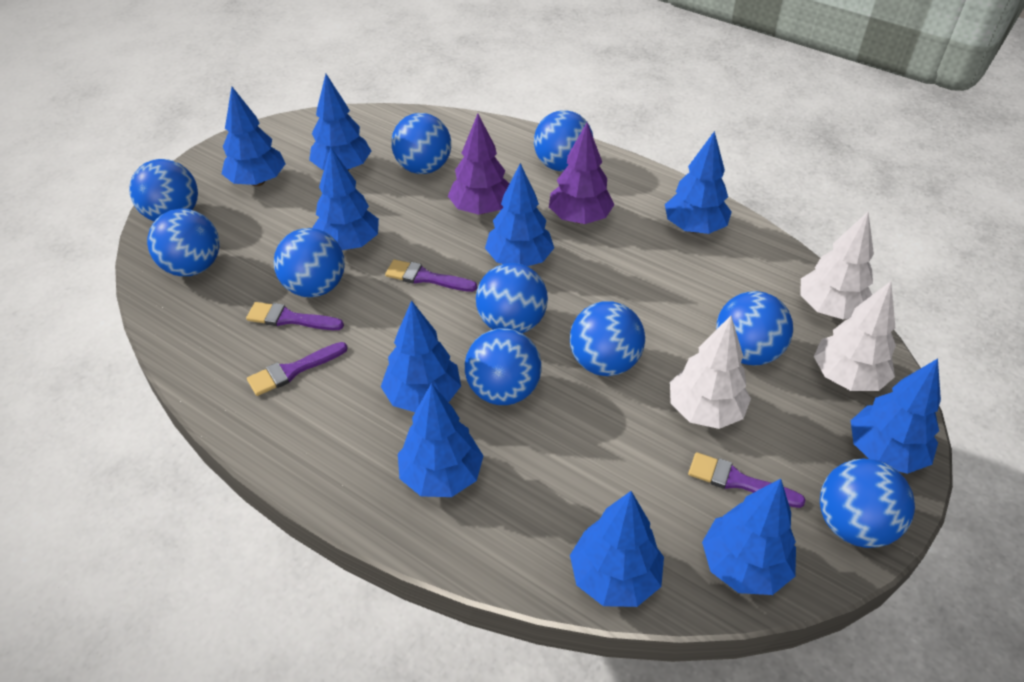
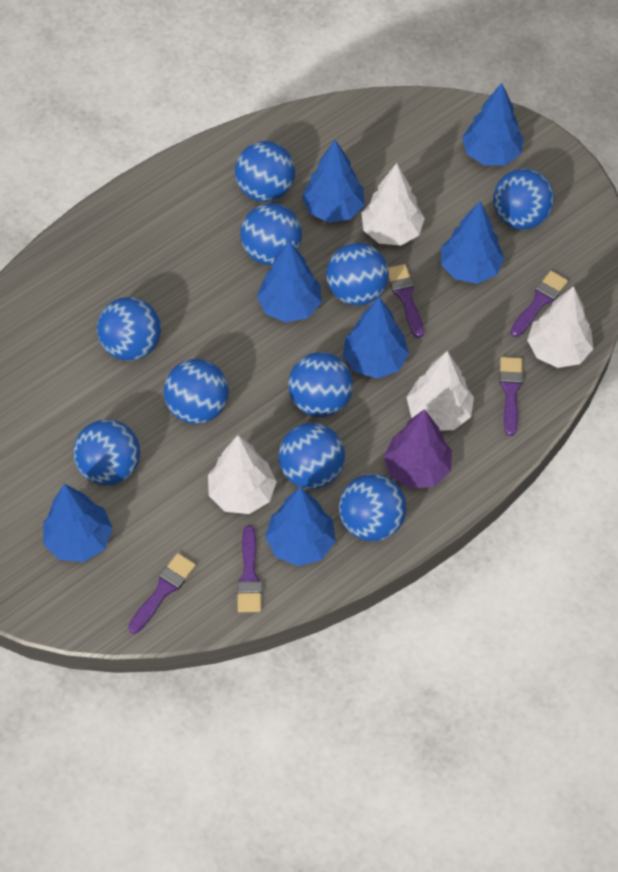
blue tree: 10 -> 7
purple brush: 4 -> 5
purple tree: 2 -> 1
white tree: 3 -> 4

